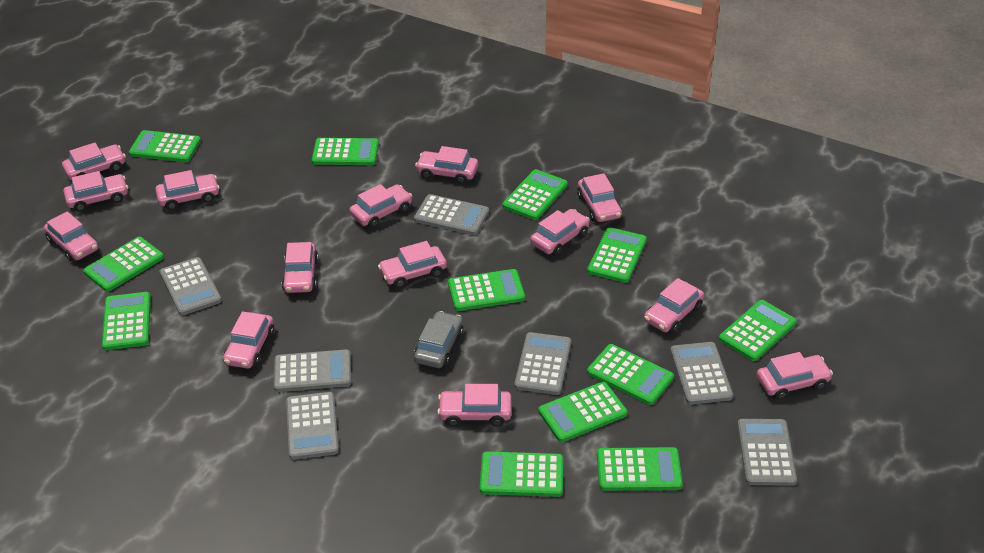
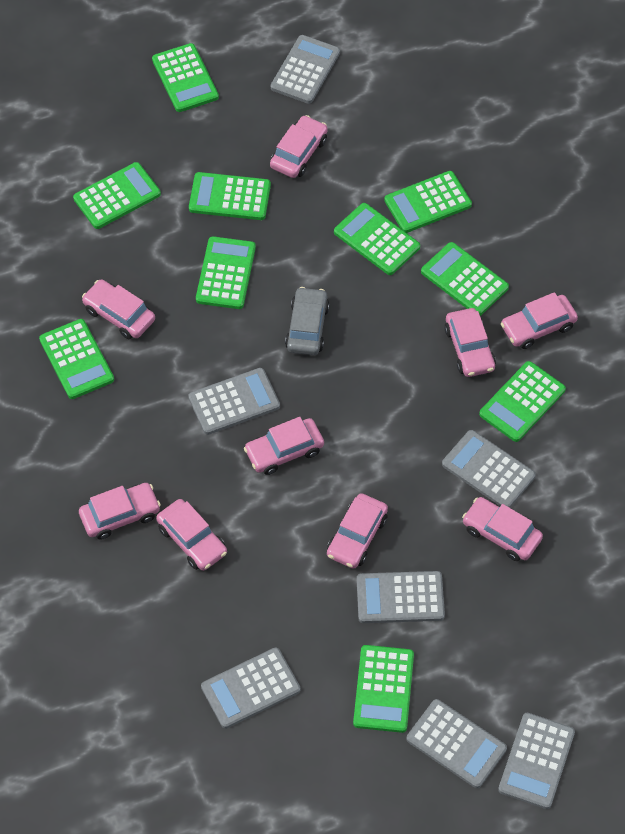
green calculator: 12 -> 10
pink car: 14 -> 9

